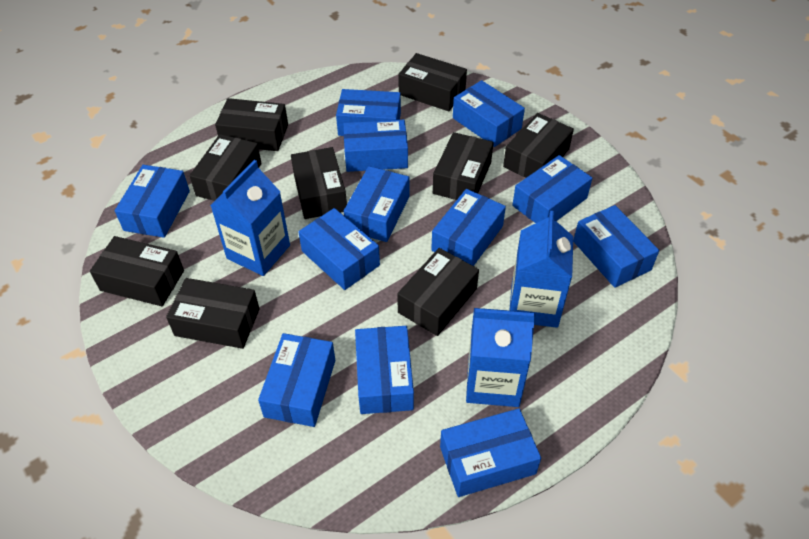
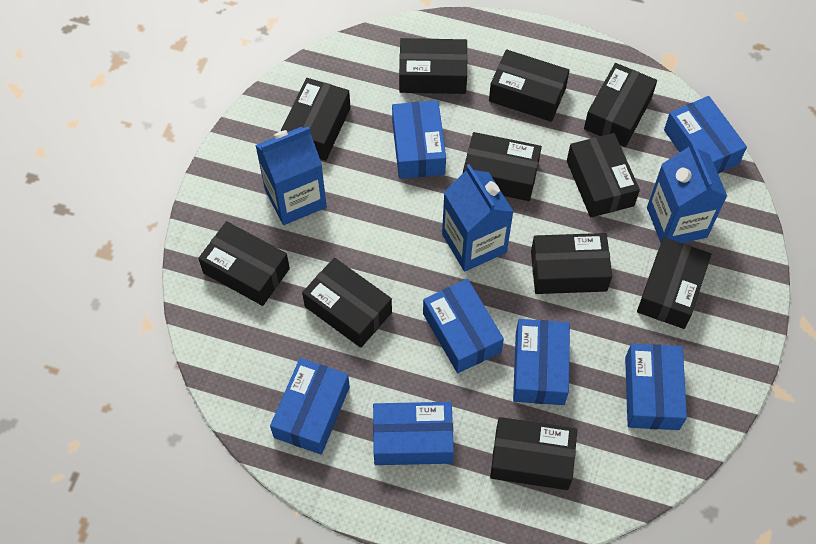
black box: 9 -> 11
blue box: 12 -> 7

